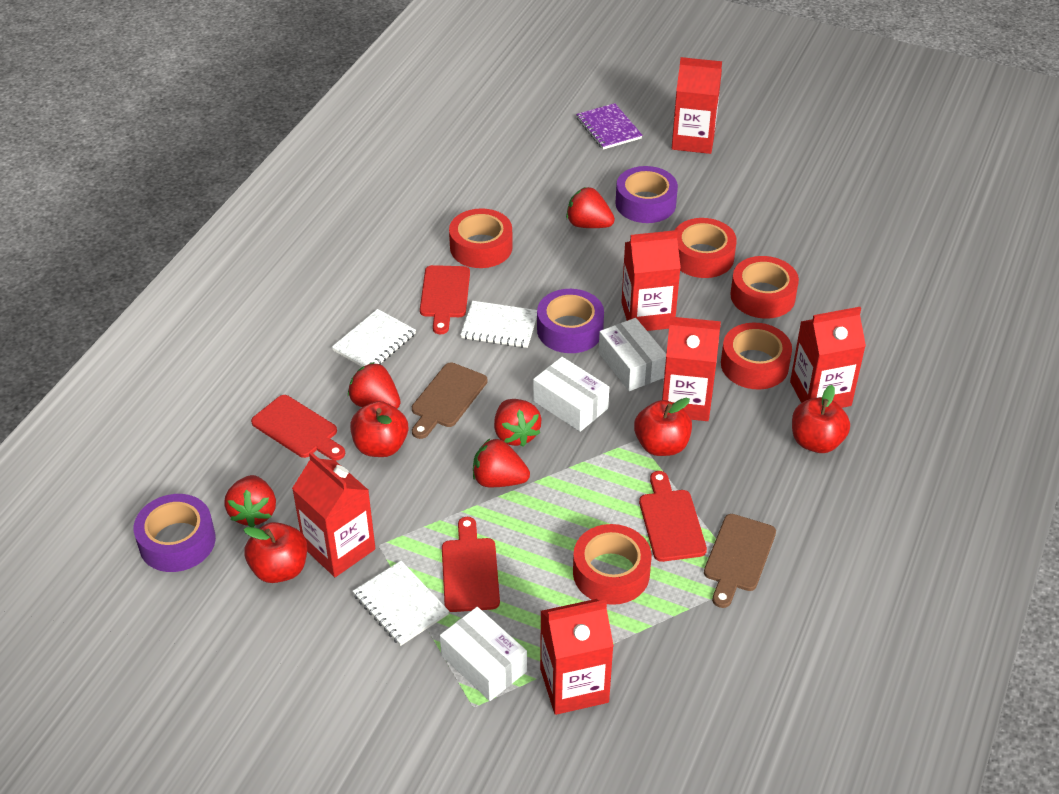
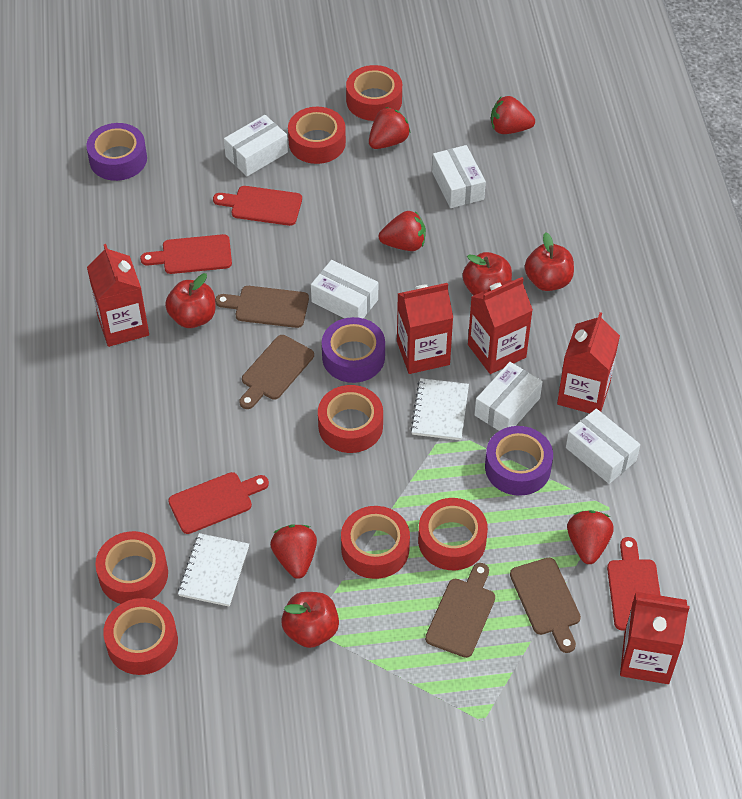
brown cutting board: 2 -> 4
purple notebook: 1 -> 0
red carton: 6 -> 5
red tape: 5 -> 7
white box: 3 -> 5
white notebook: 3 -> 2

